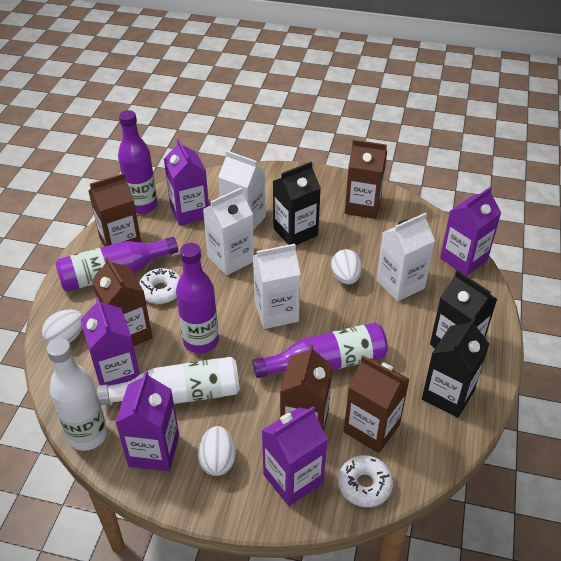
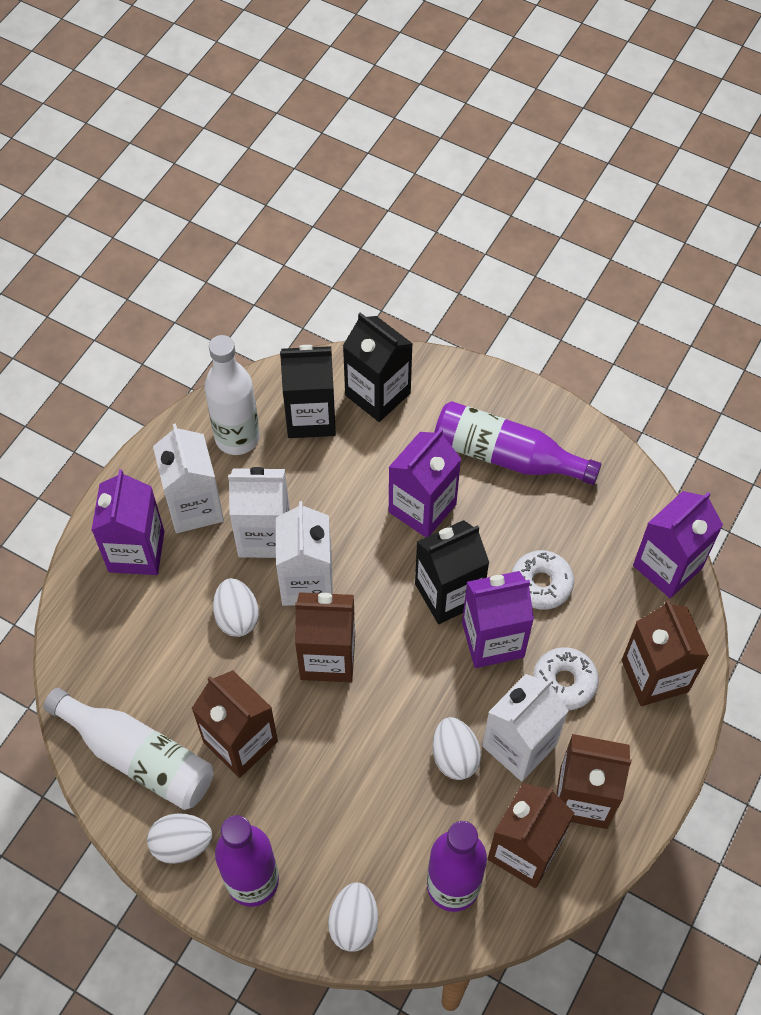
purple bottle: 4 -> 3
purple carton: 5 -> 4
white egg: 3 -> 4

